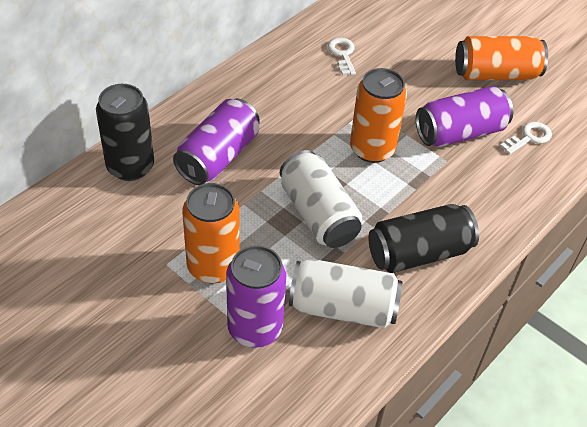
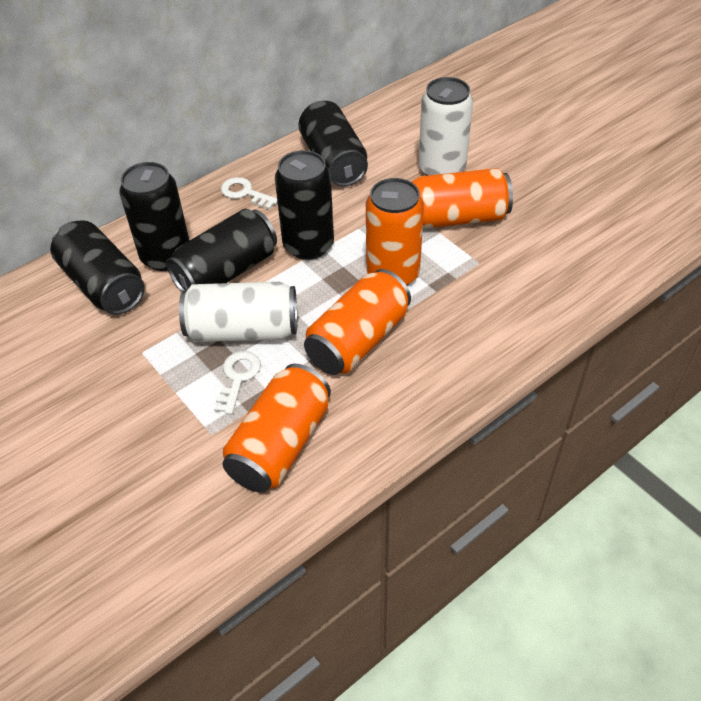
black can: 2 -> 5
orange can: 3 -> 4
purple can: 3 -> 0

